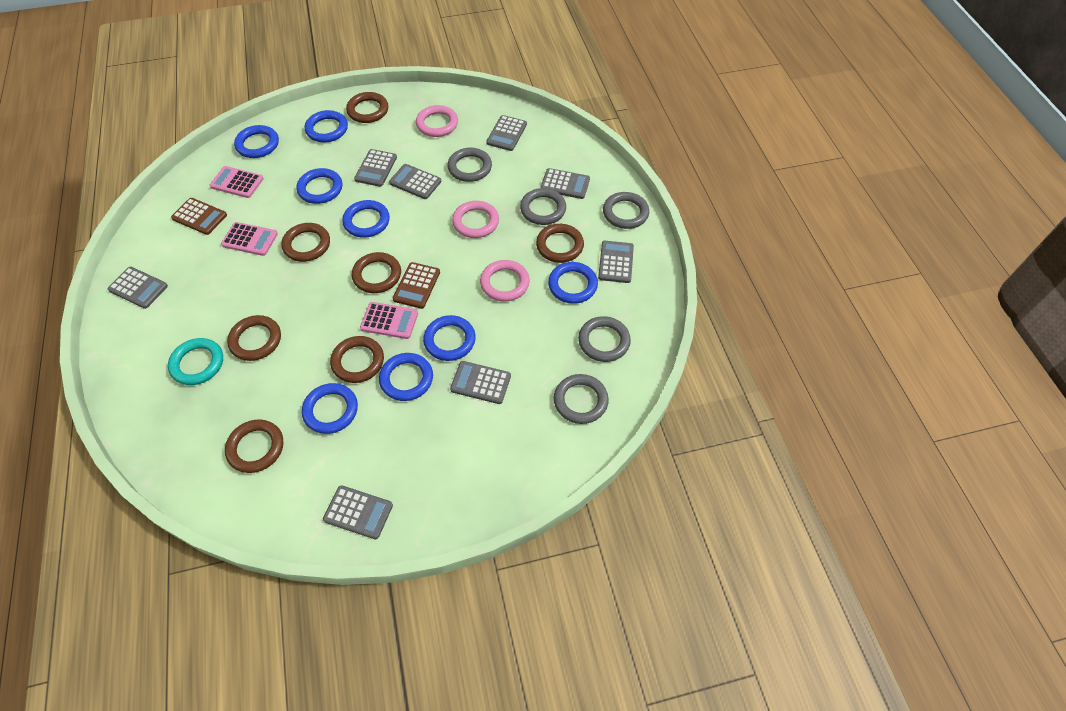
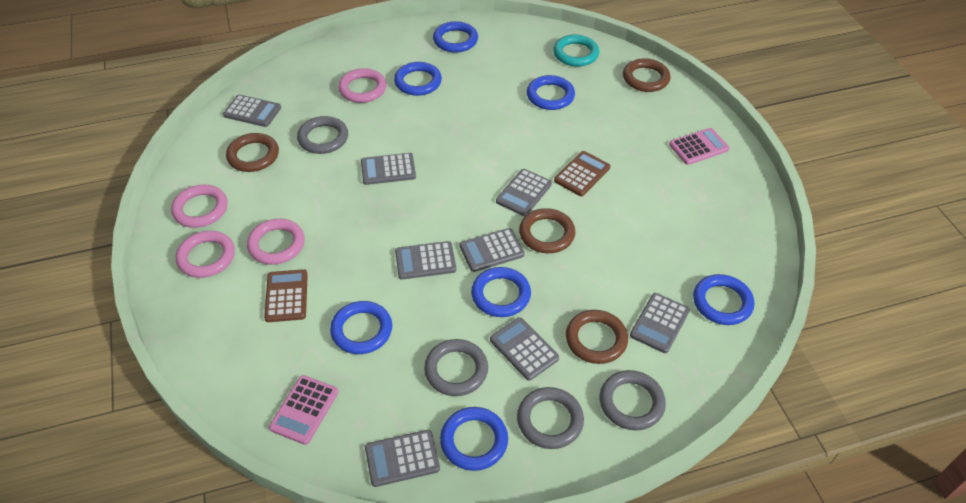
blue ring: 8 -> 7
brown ring: 7 -> 4
grey ring: 5 -> 4
pink calculator: 3 -> 2
pink ring: 3 -> 4

